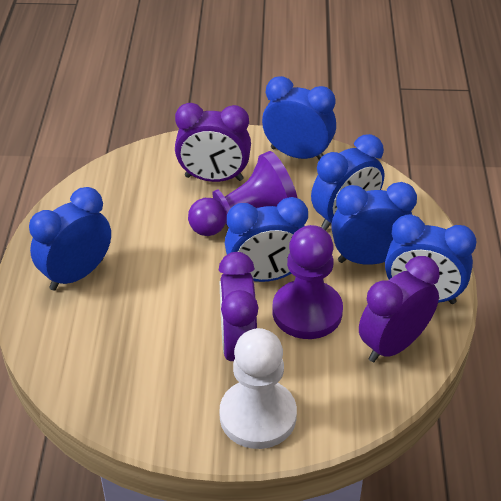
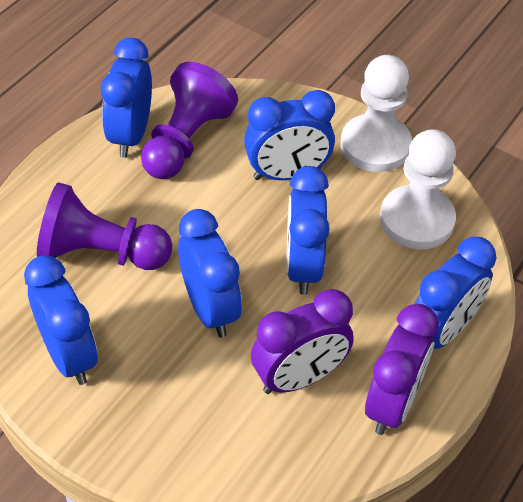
purple clock: 3 -> 2
white pawn: 1 -> 2

